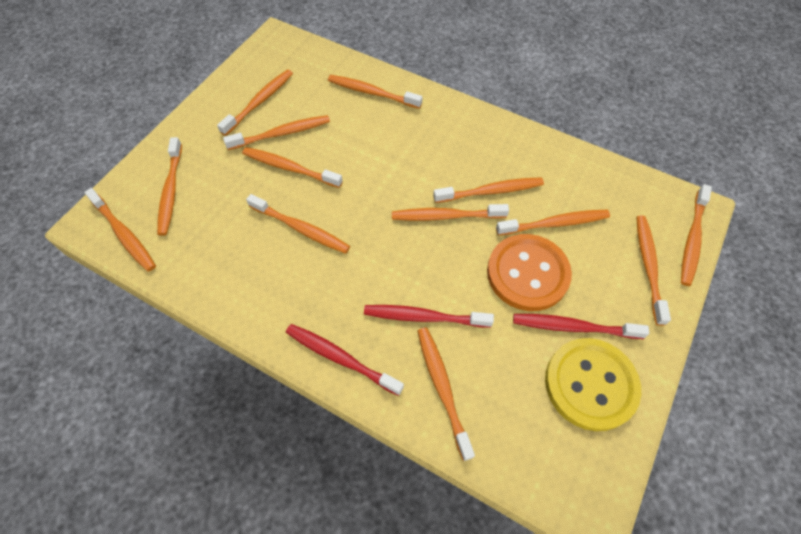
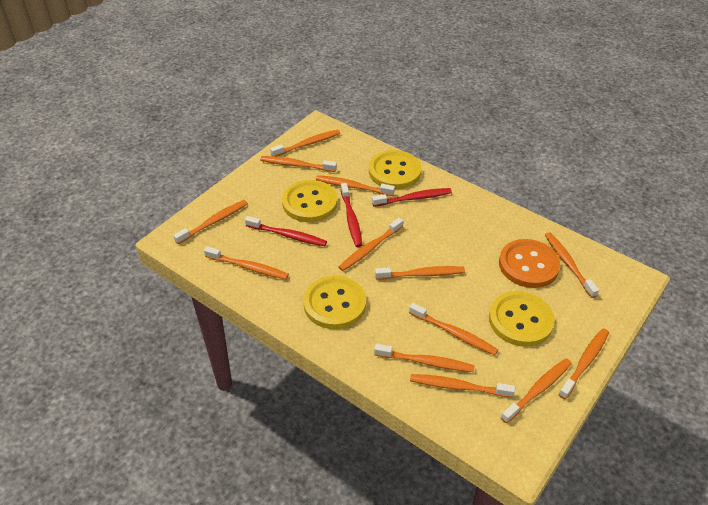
yellow button: 1 -> 4

